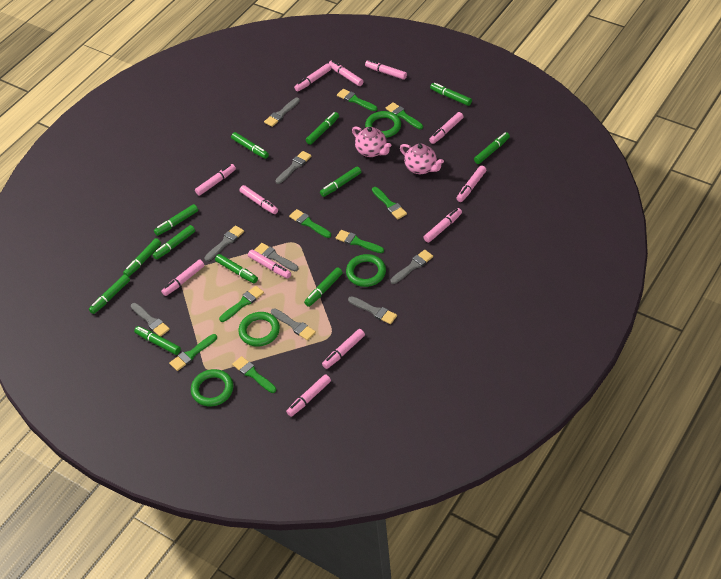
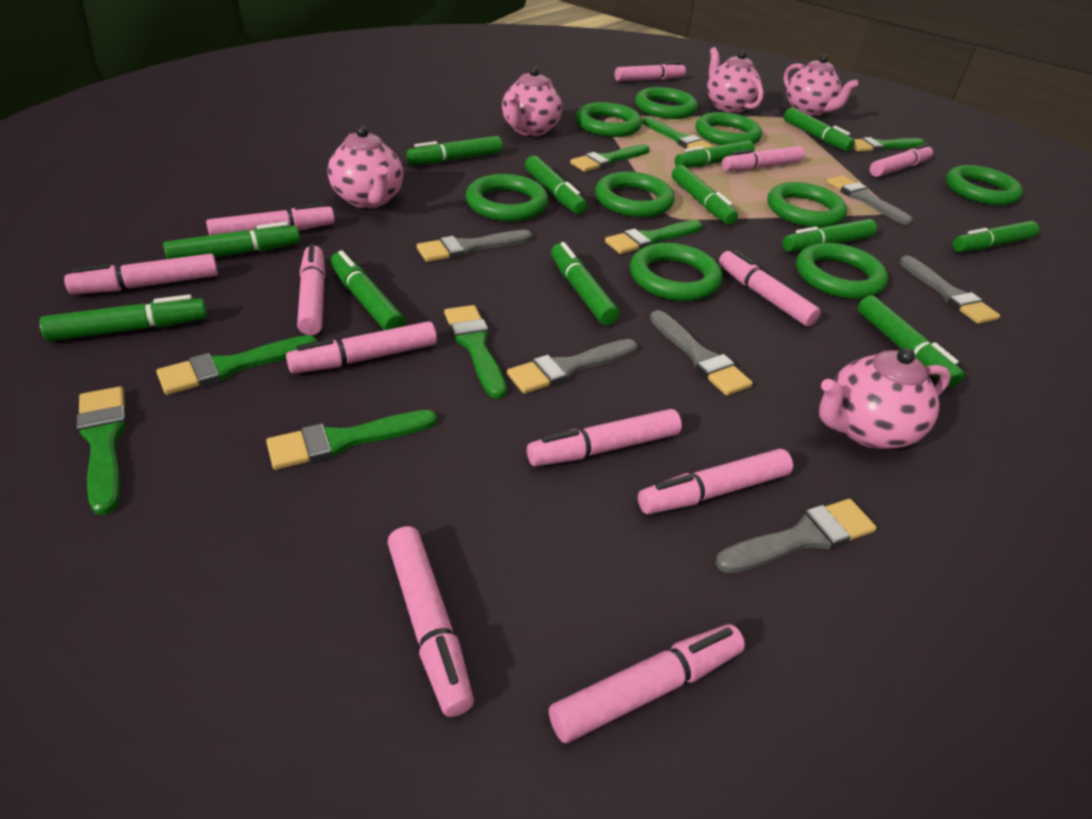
green ring: 4 -> 9
grey brush: 8 -> 6
pink teapot: 2 -> 5

